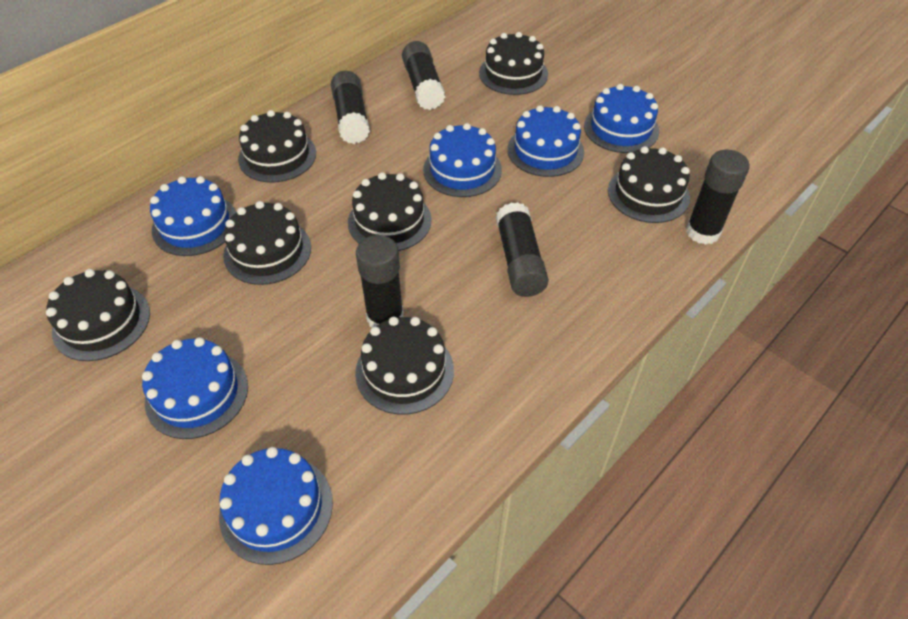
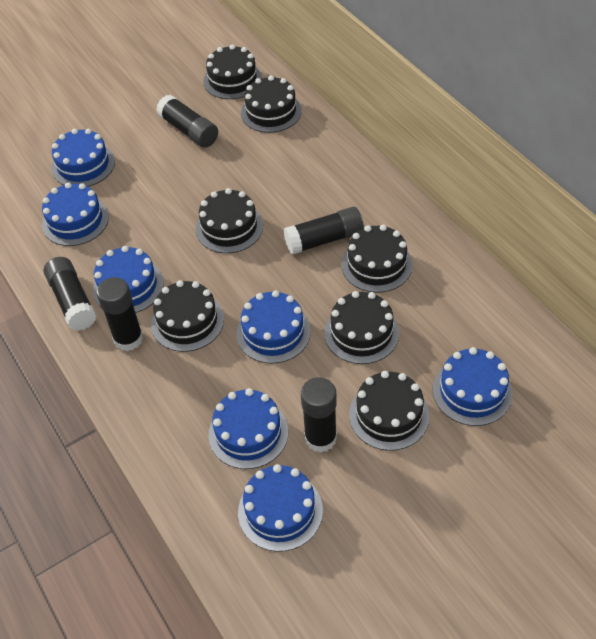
blue cake: 6 -> 7

